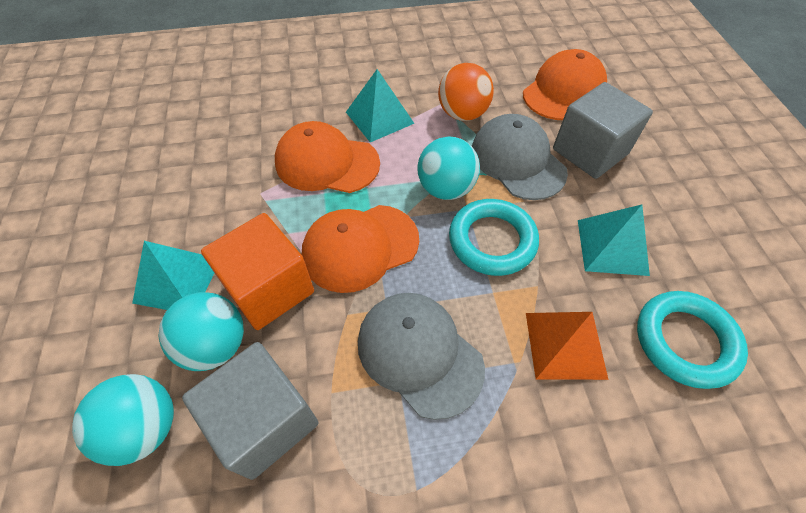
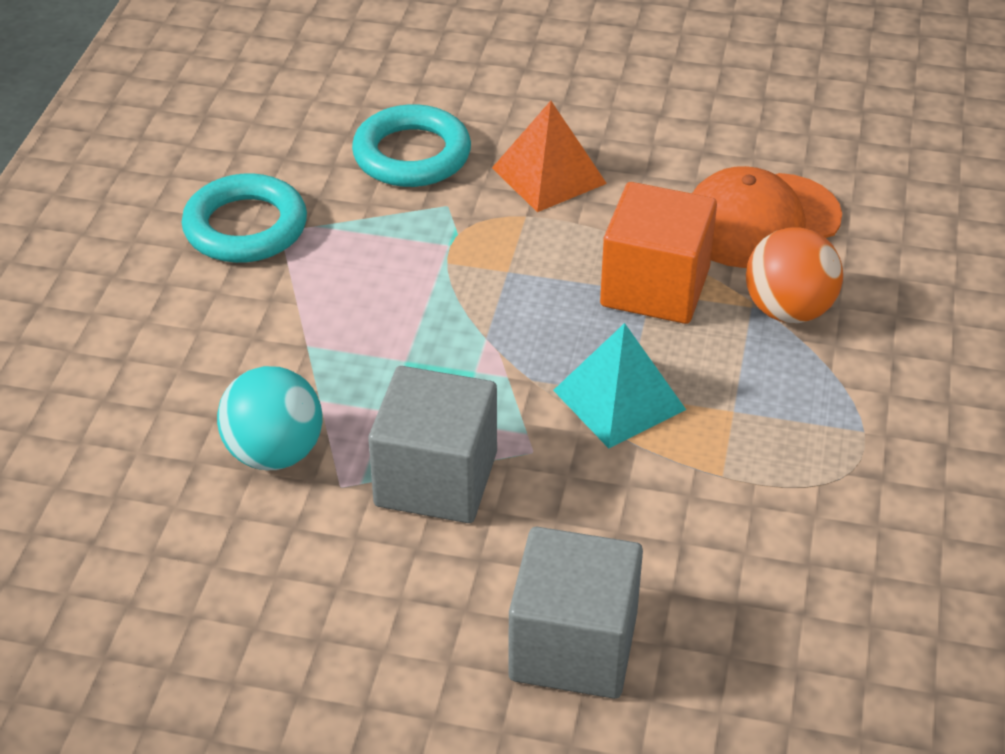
grey cap: 2 -> 0
orange cap: 3 -> 1
turquoise ball: 3 -> 1
turquoise pyramid: 3 -> 1

